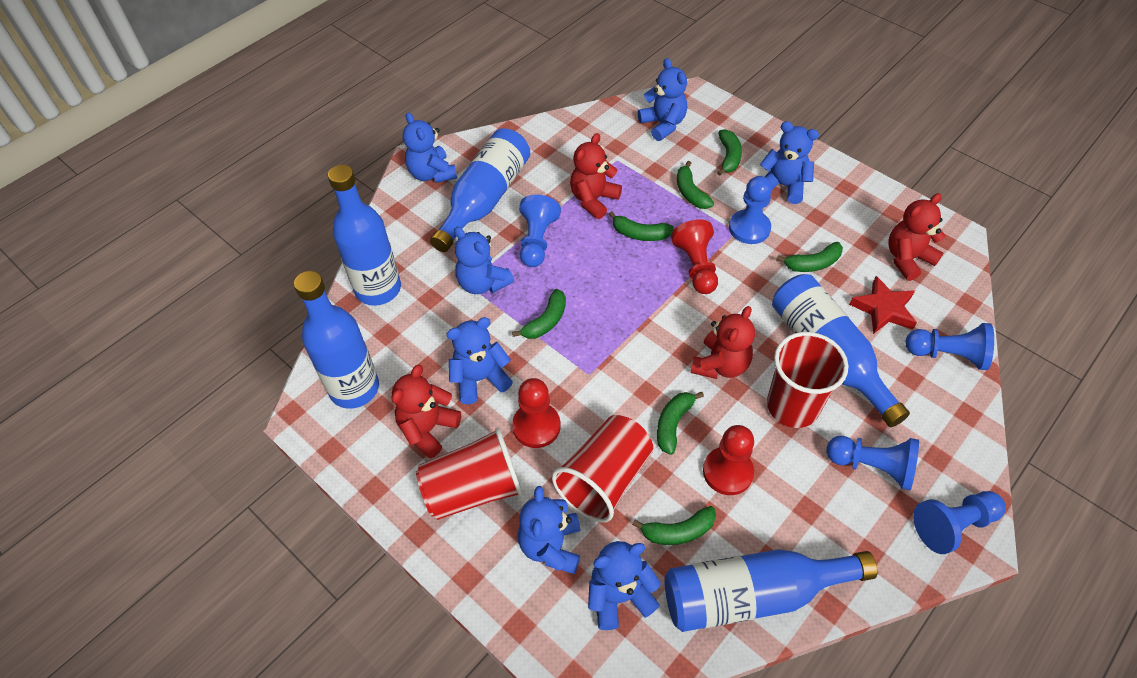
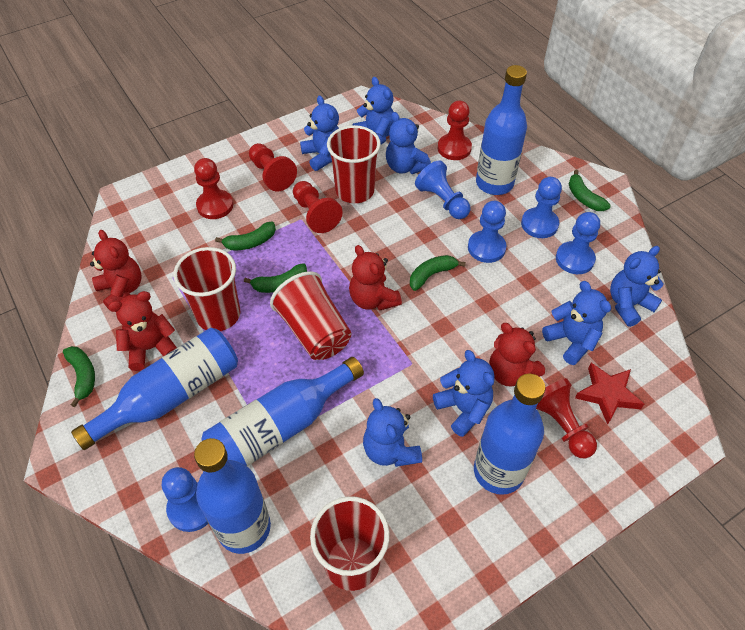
green banana: 7 -> 5
red cup: 3 -> 4
red pawn: 3 -> 5

